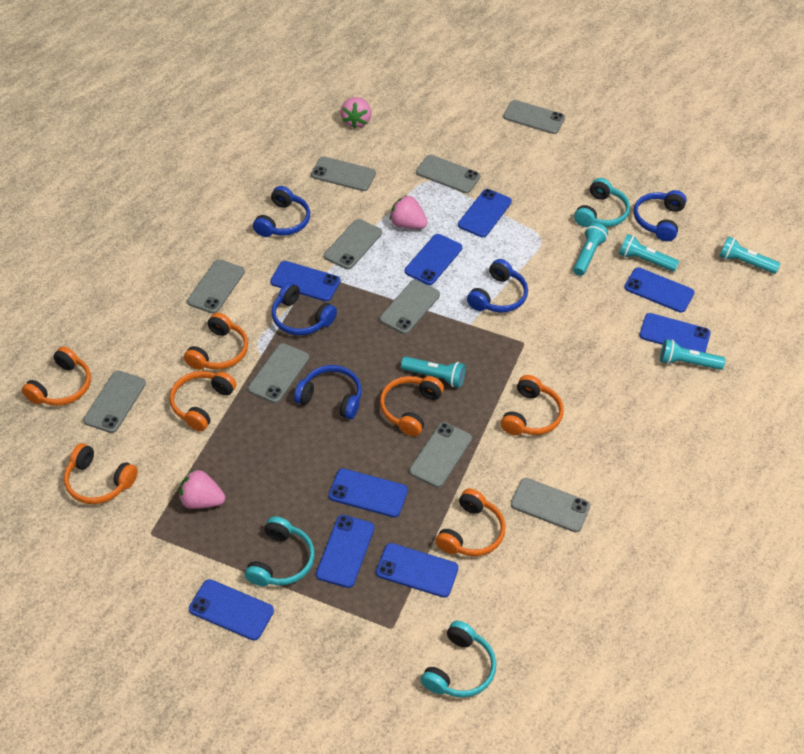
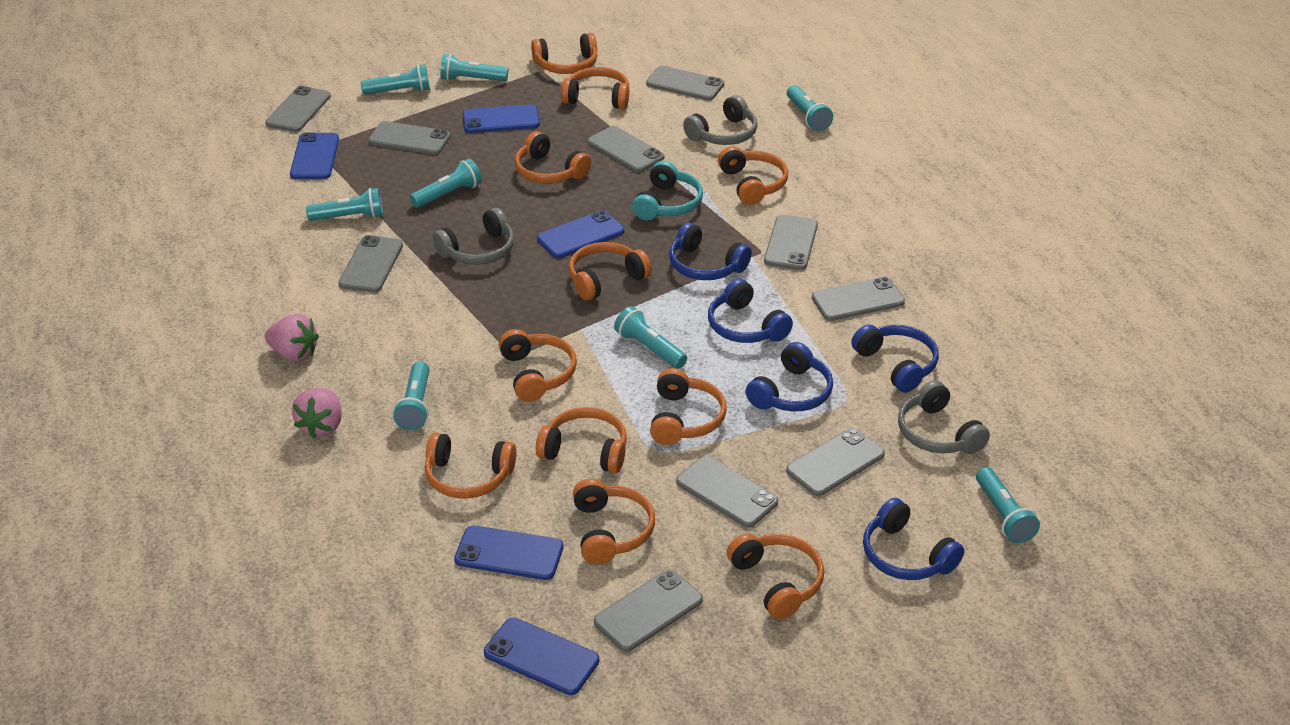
blue phone: 9 -> 5
grey headphones: 0 -> 3
orange headphones: 7 -> 11
pink strawberry: 3 -> 2
turquoise flashlight: 5 -> 8
turquoise headphones: 3 -> 1

